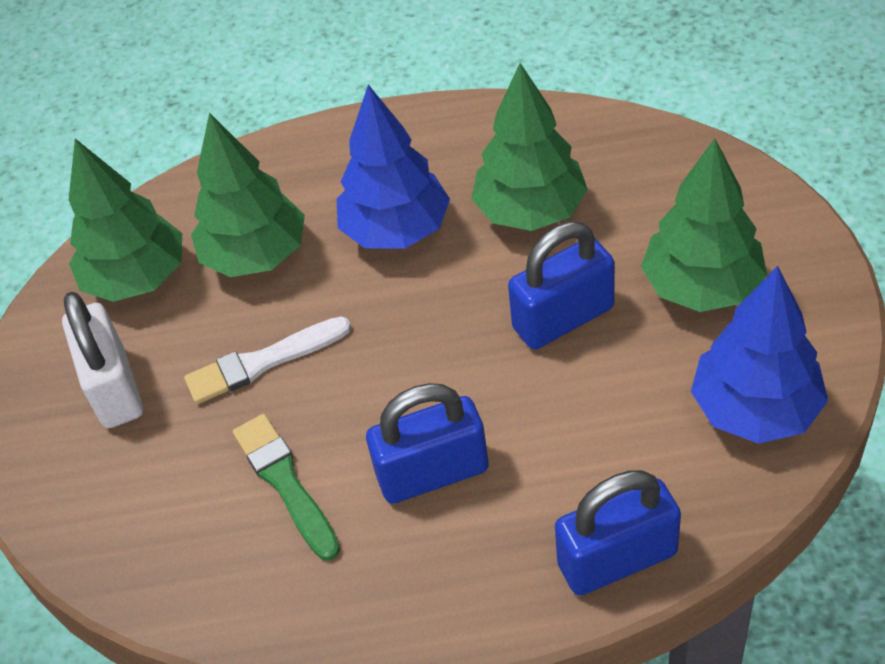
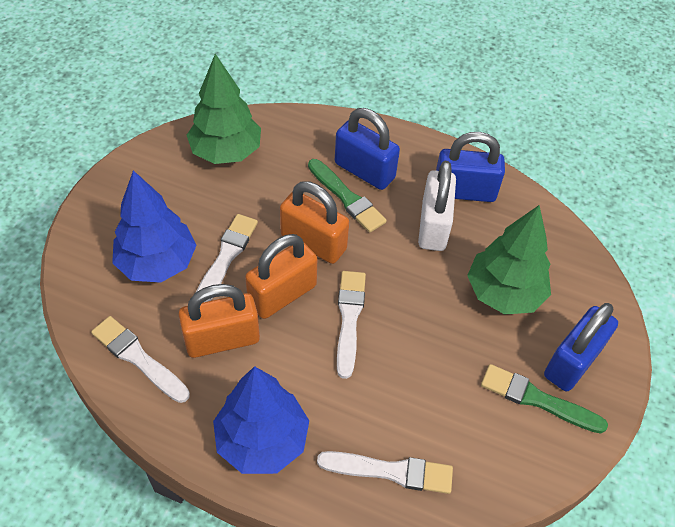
green brush: 1 -> 2
green tree: 4 -> 2
orange padlock: 0 -> 3
white brush: 1 -> 4

